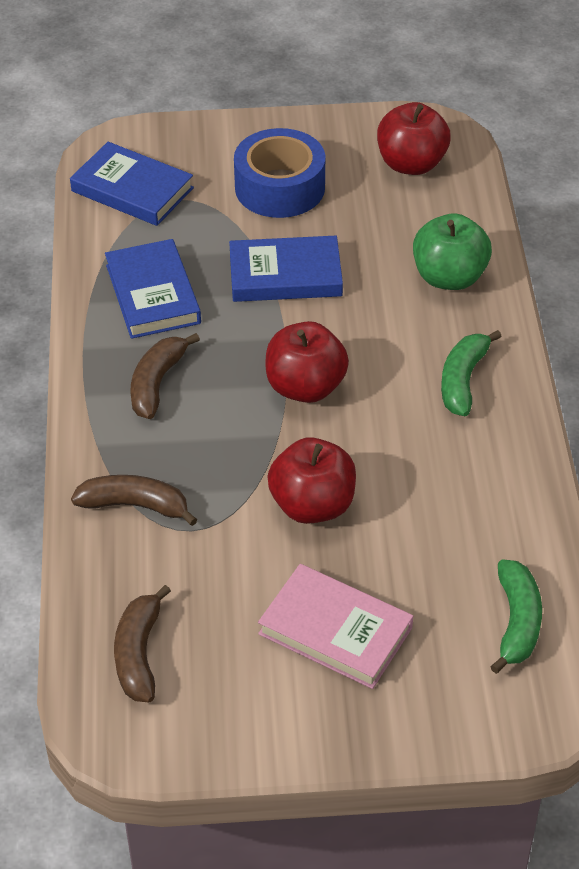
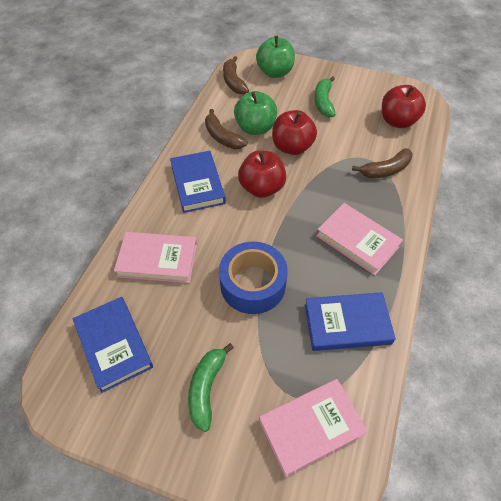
green apple: 1 -> 2
pink book: 1 -> 3

